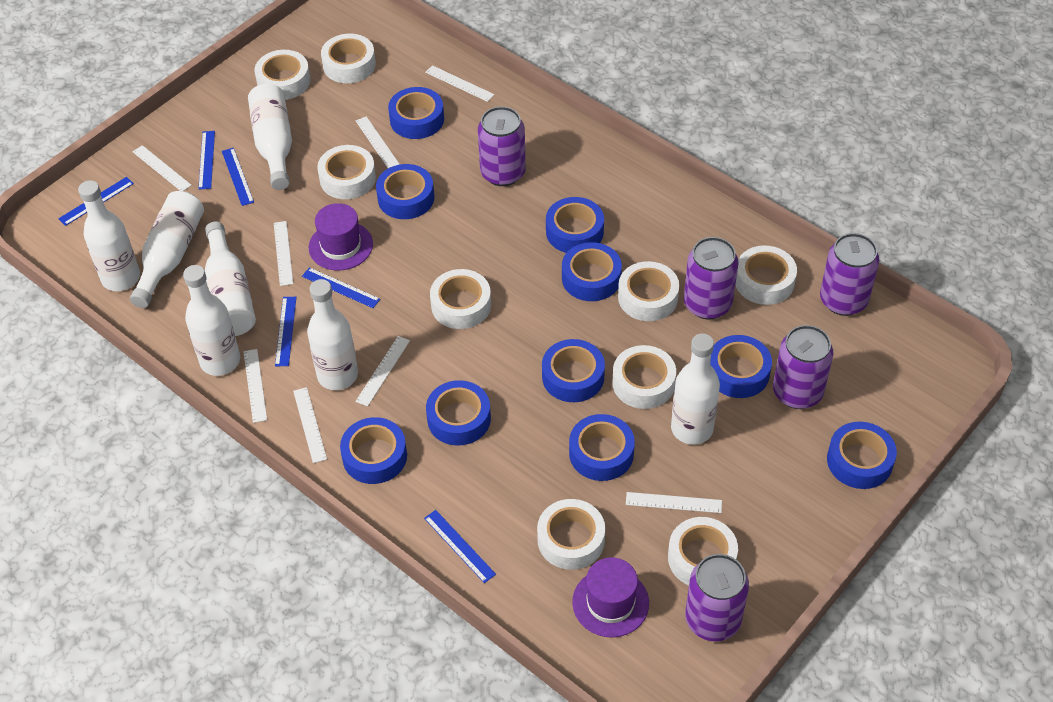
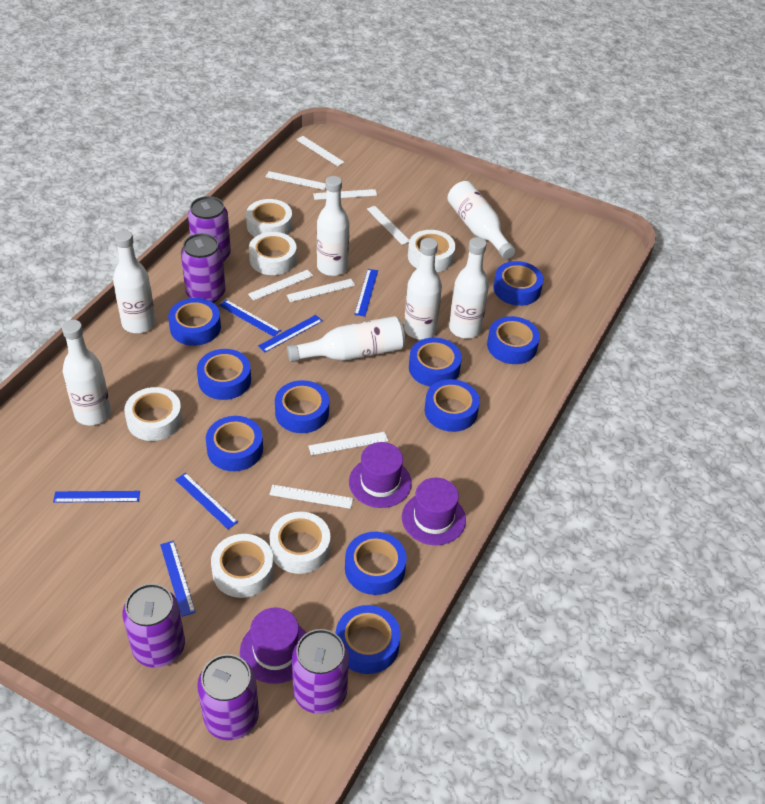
purple hat: 2 -> 3
white tape: 9 -> 6

